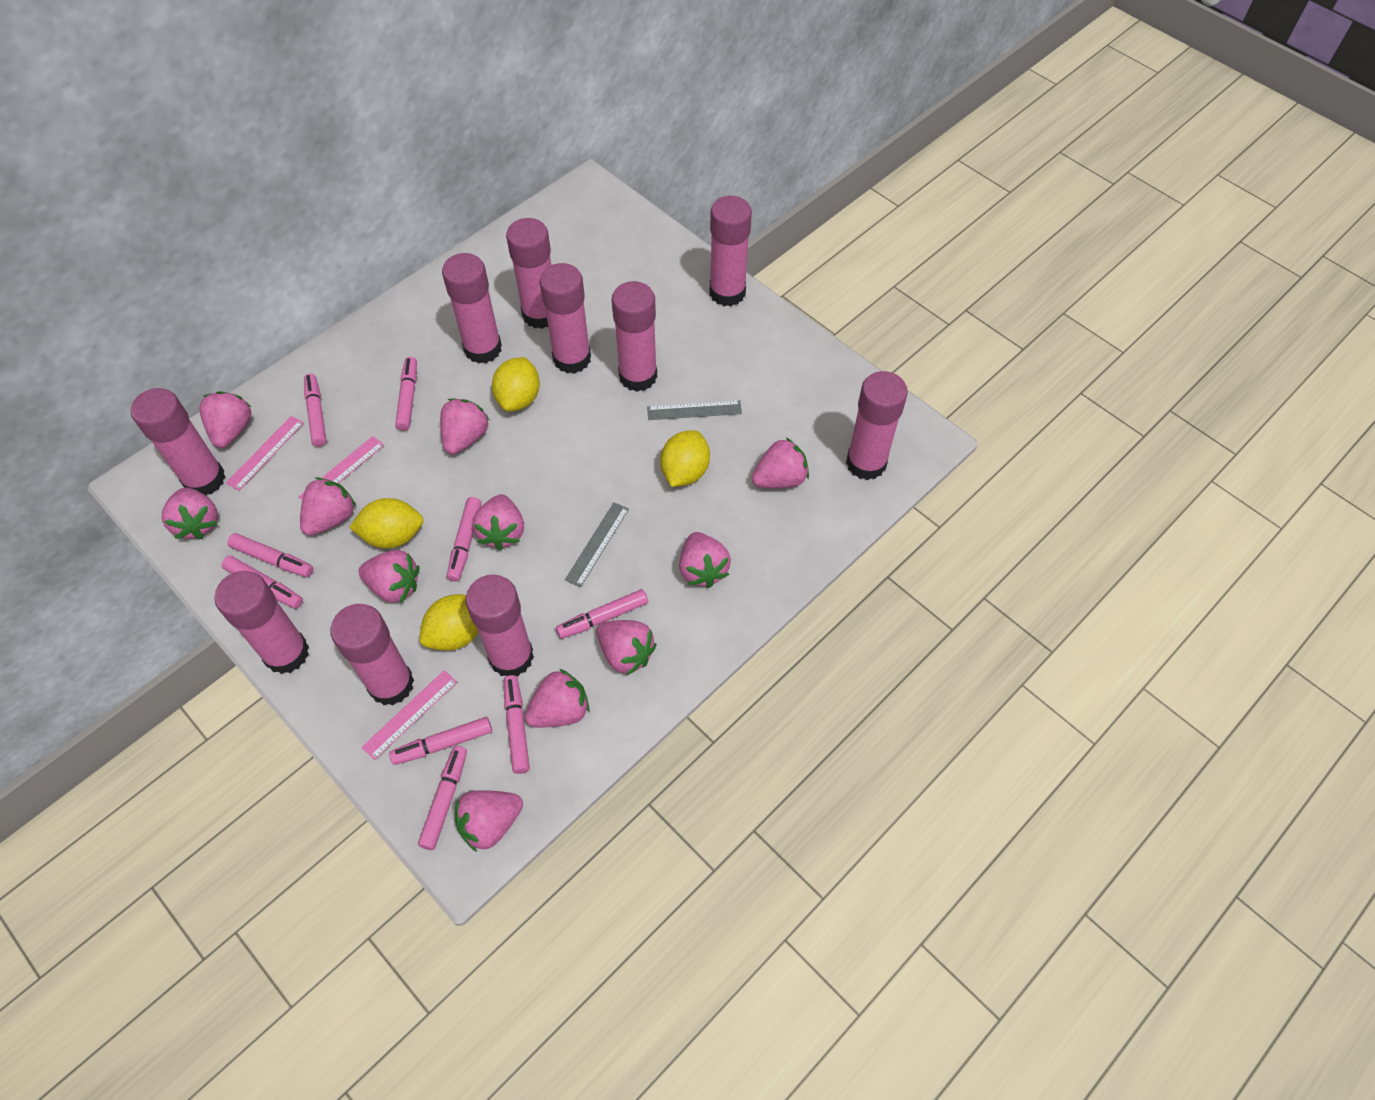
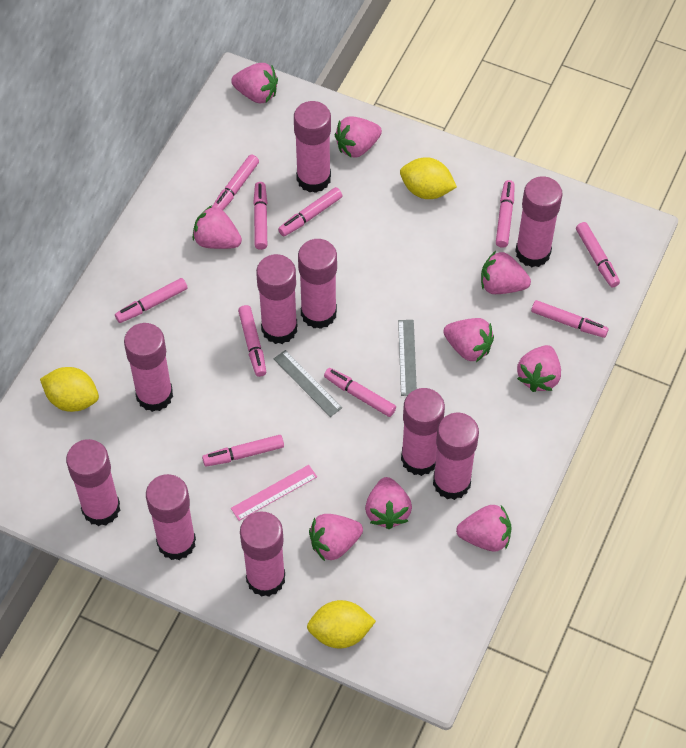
pink marker: 9 -> 10
pink ruler: 3 -> 1
pink strawberry: 11 -> 9
yellow lemon: 4 -> 3

